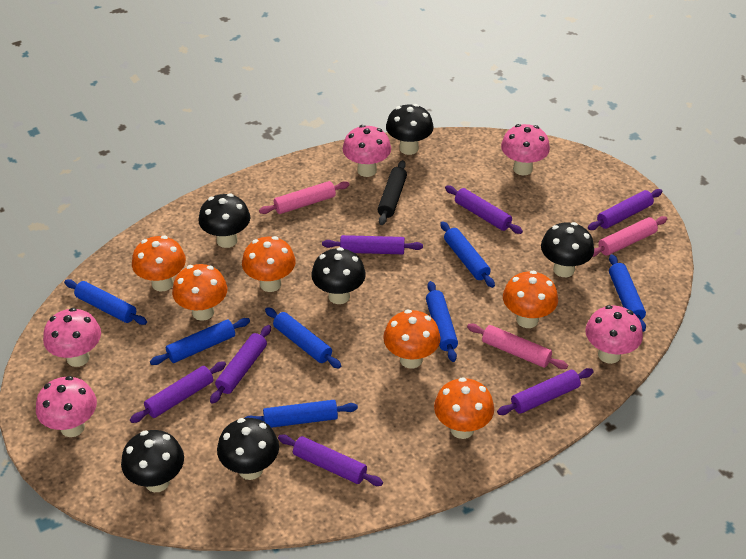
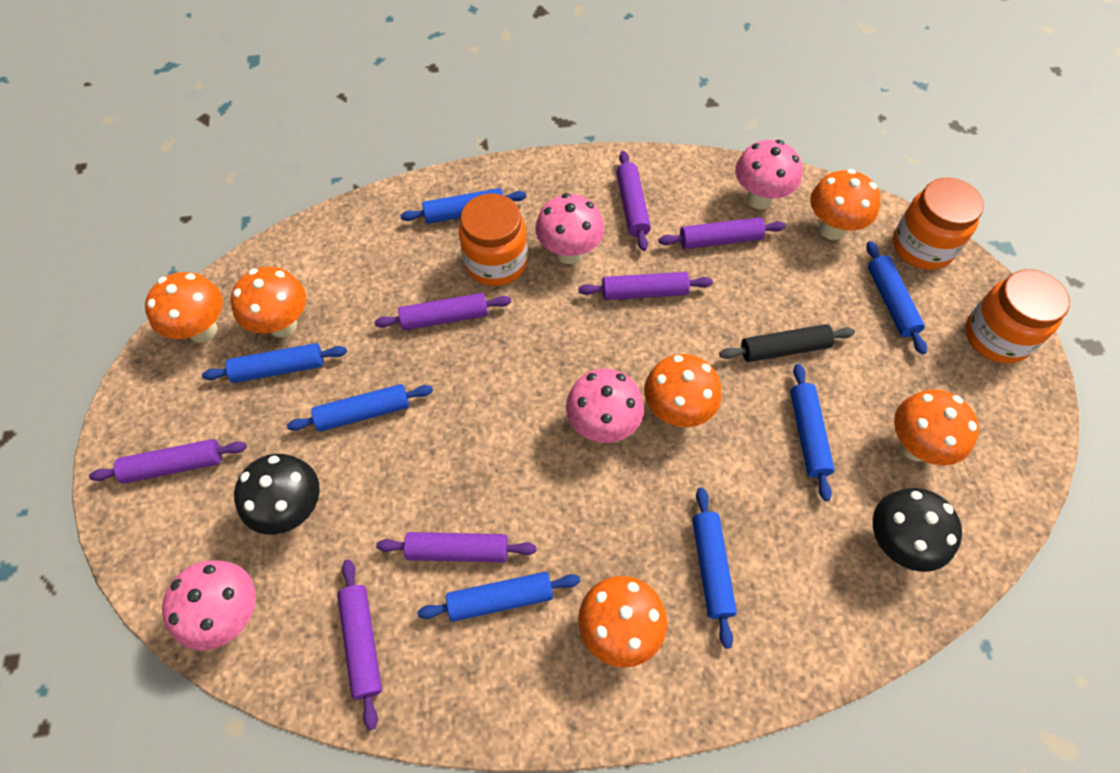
black mushroom: 6 -> 2
orange jar: 0 -> 3
pink mushroom: 5 -> 4
pink rolling pin: 3 -> 0

